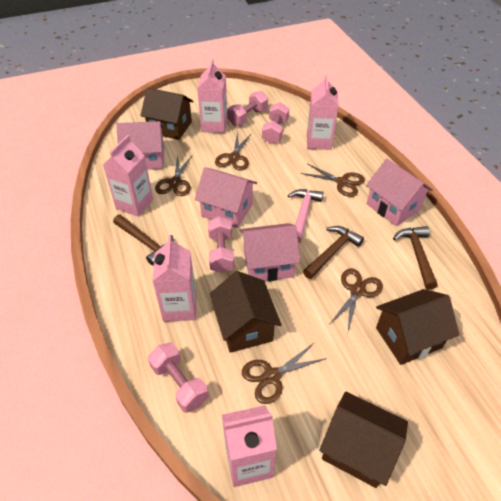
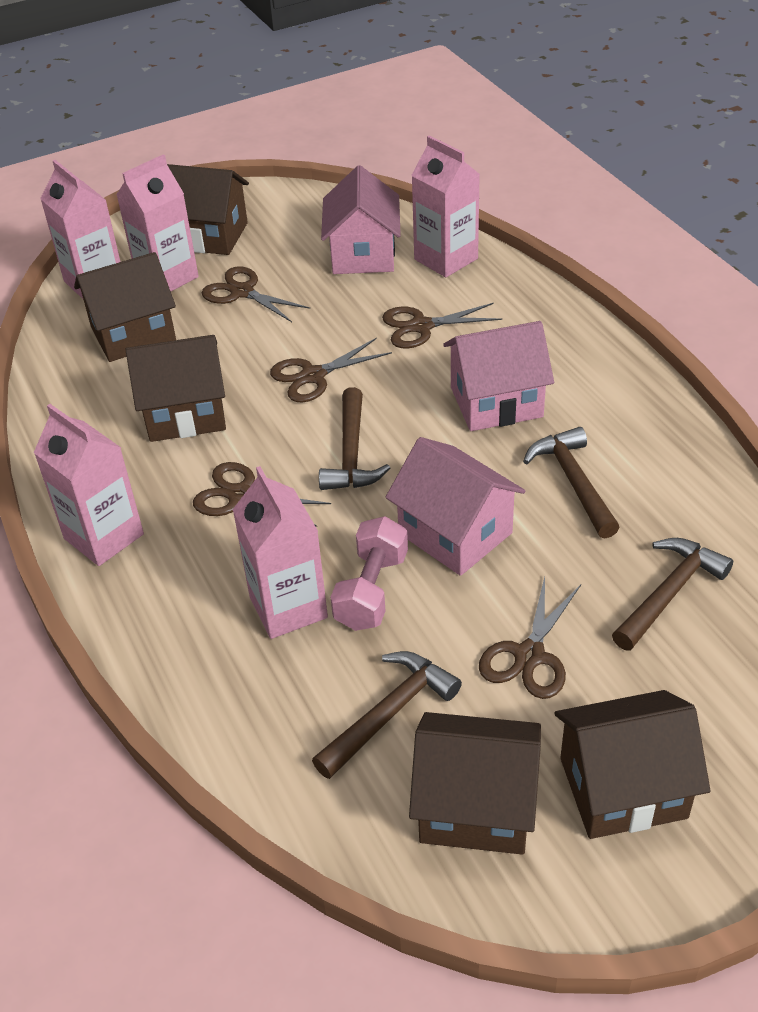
brown hammer: 3 -> 4
brown house: 4 -> 5
pink dumbbell: 4 -> 1
pink hammer: 1 -> 0
pink house: 4 -> 3

